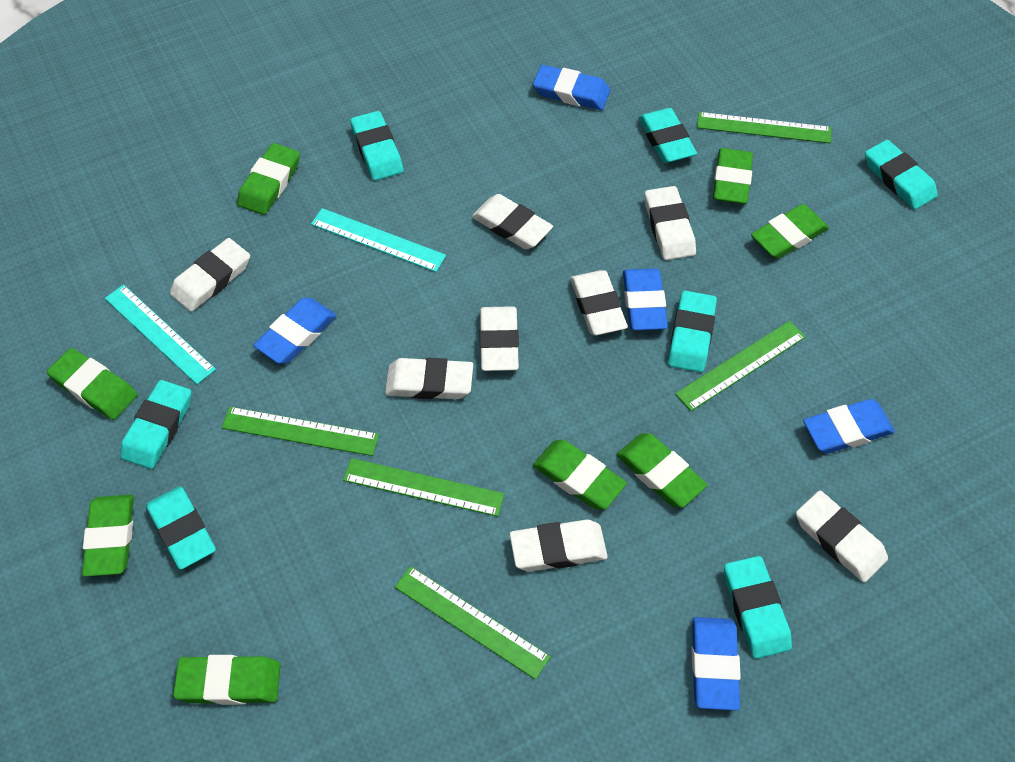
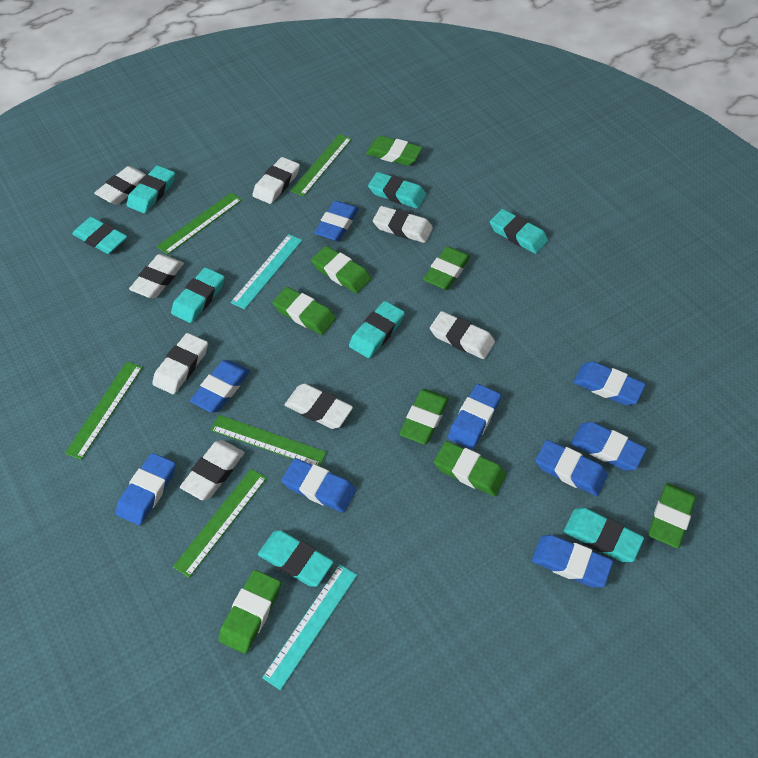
blue eraser: 5 -> 9
turquoise eraser: 7 -> 8

